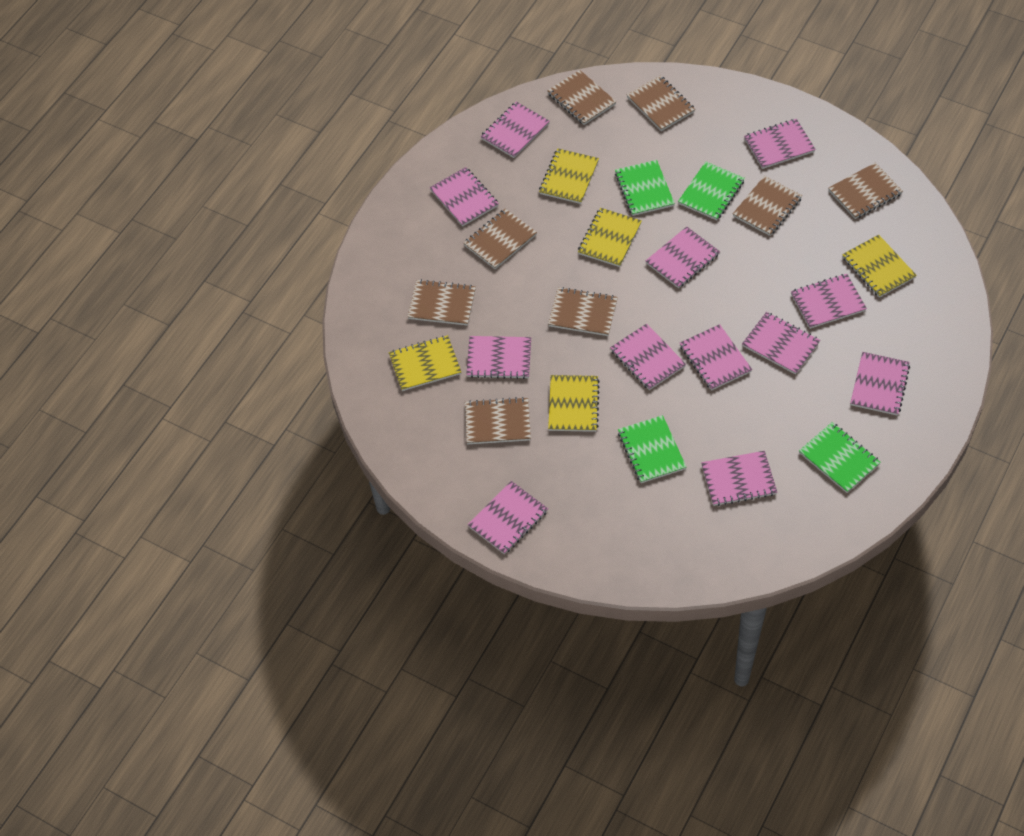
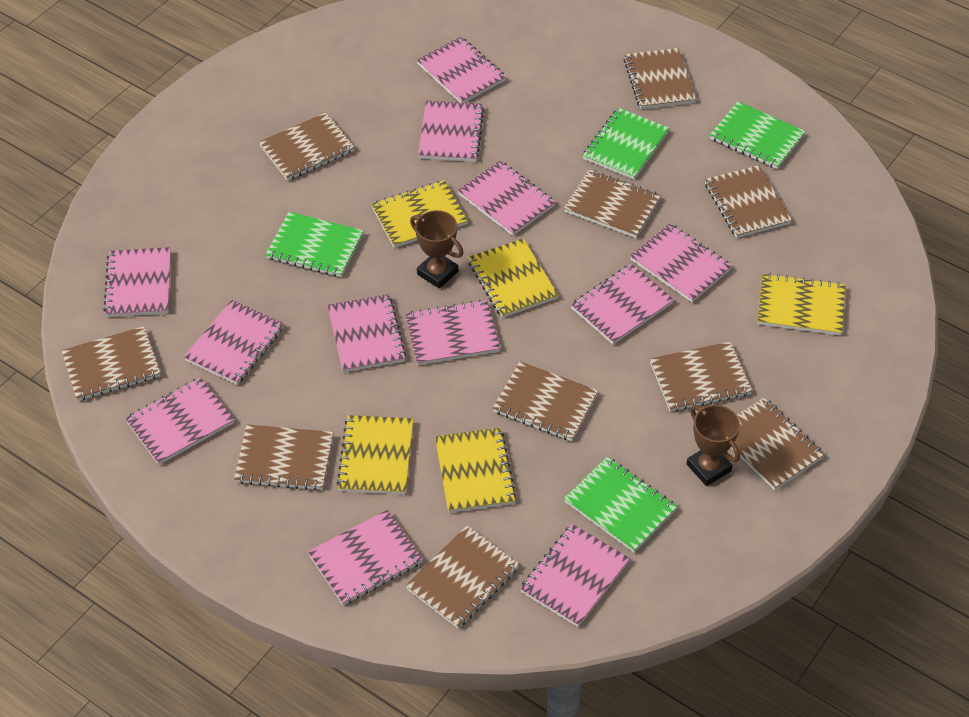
brown notebook: 8 -> 10
brown trophy: 0 -> 2

